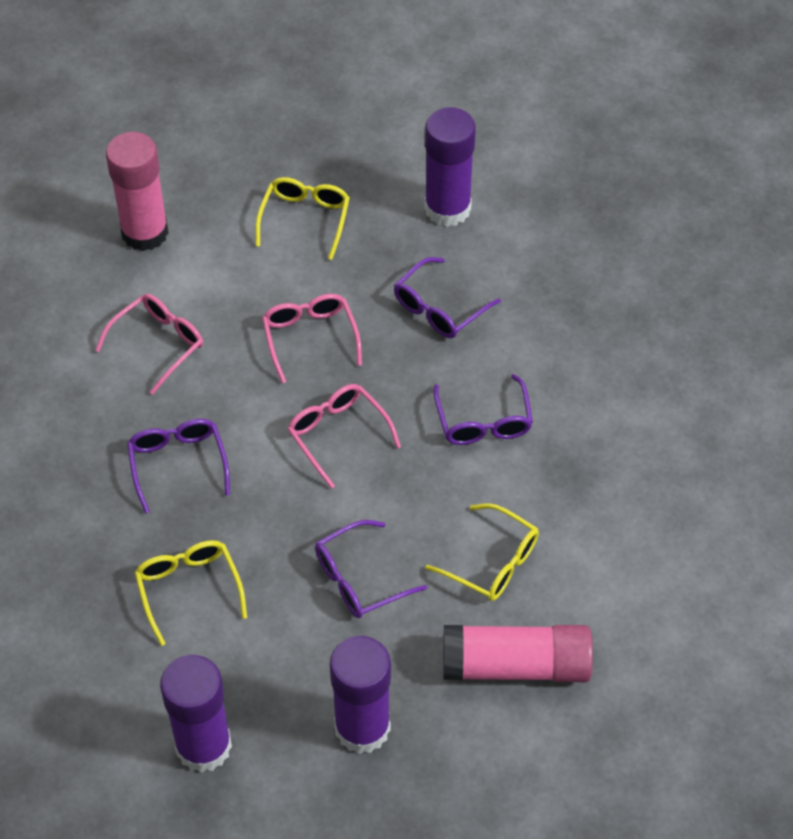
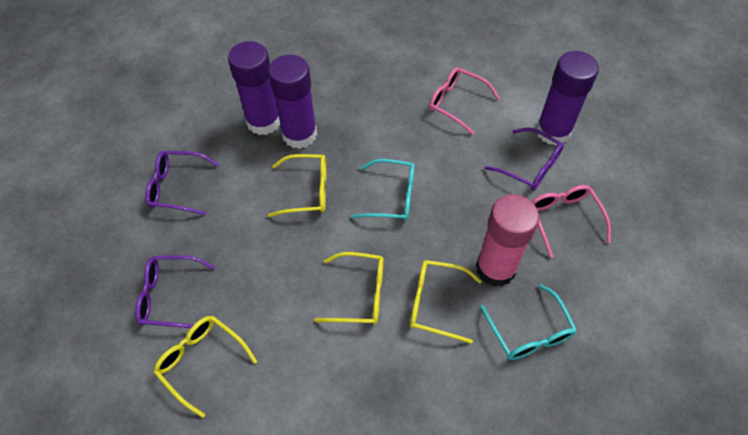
pink glasses: 3 -> 2
pink glue stick: 2 -> 1
purple glasses: 4 -> 3
turquoise glasses: 0 -> 2
yellow glasses: 3 -> 4

